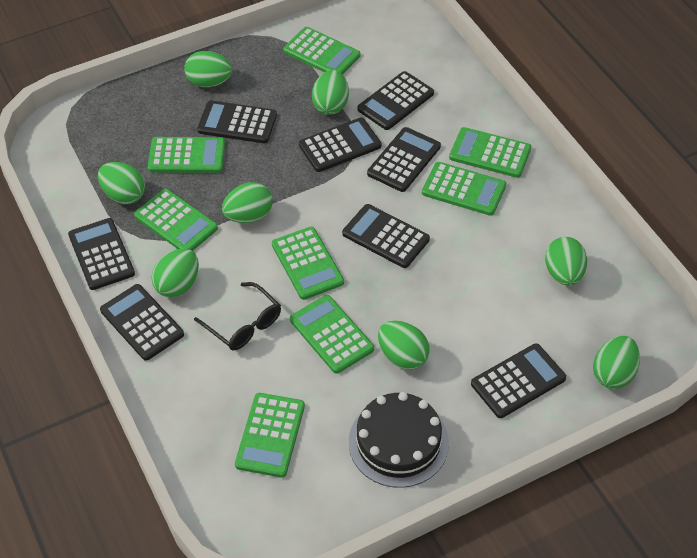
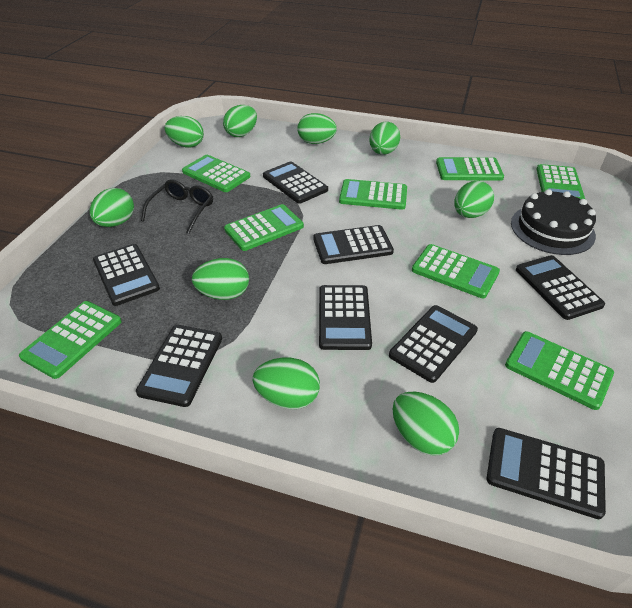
green egg: 8 -> 9

